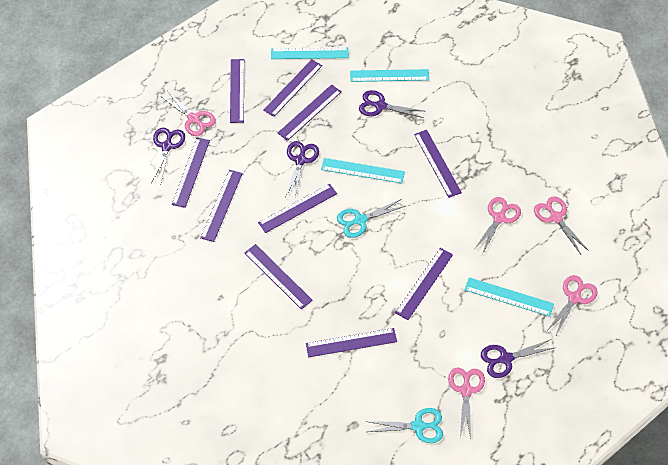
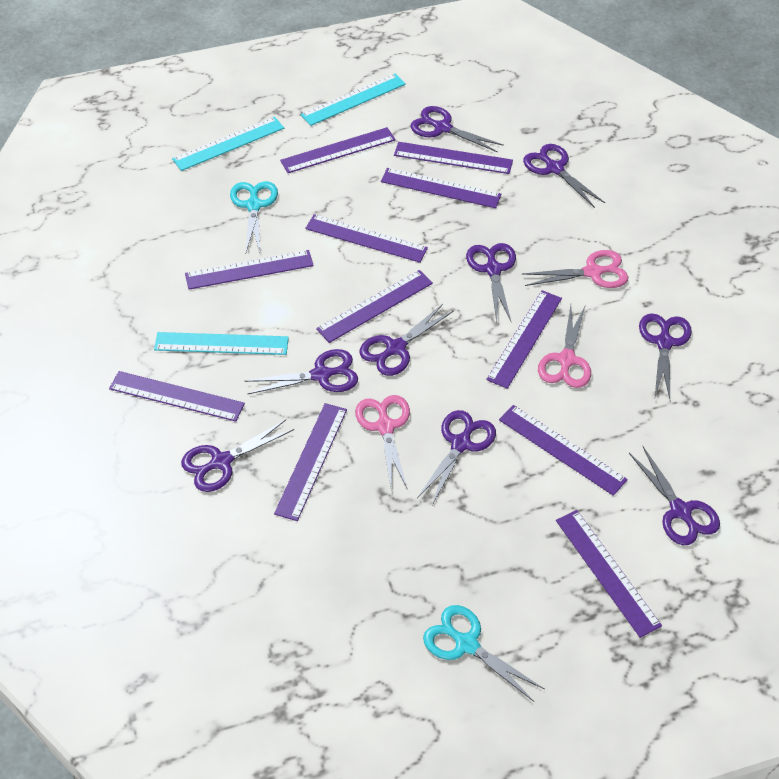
pink scissors: 5 -> 3
purple ruler: 10 -> 11
purple scissors: 4 -> 9
turquoise ruler: 4 -> 3

